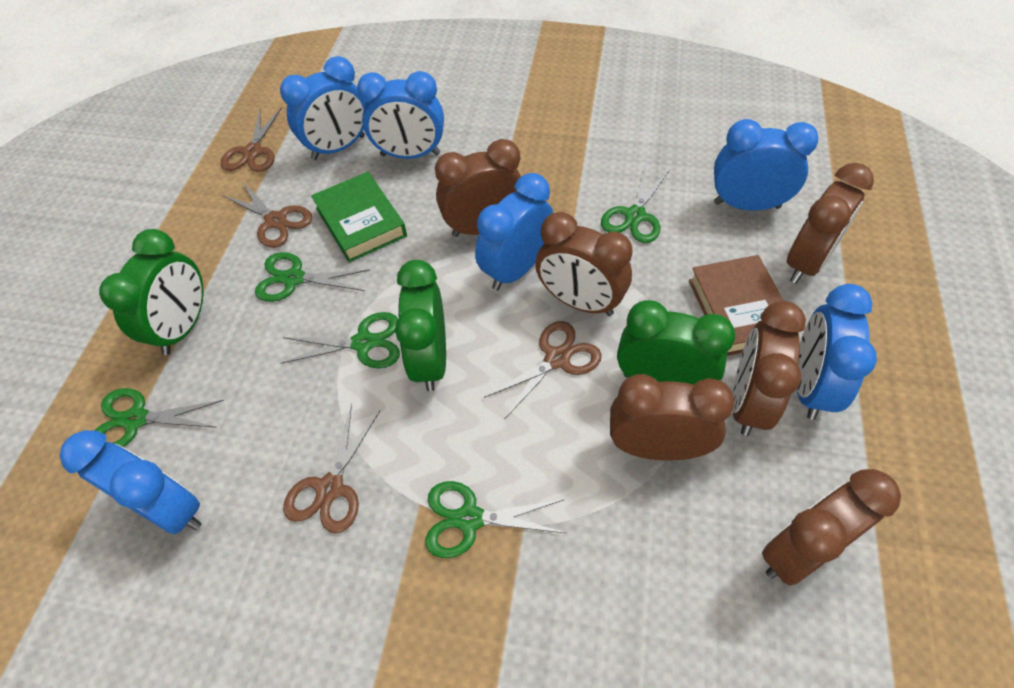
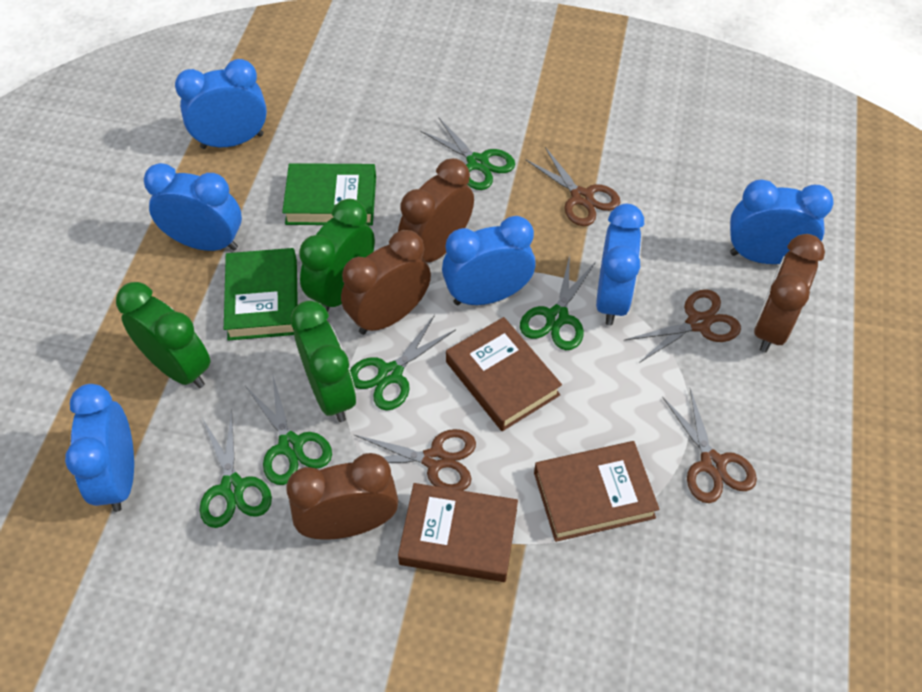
brown book: 1 -> 3
brown clock: 6 -> 4
green book: 1 -> 2

